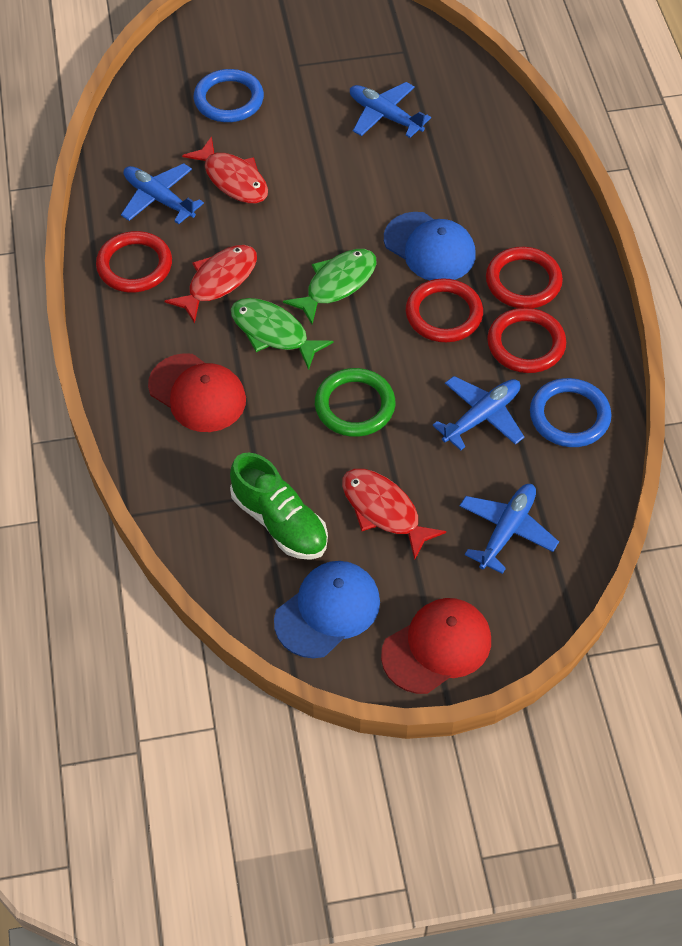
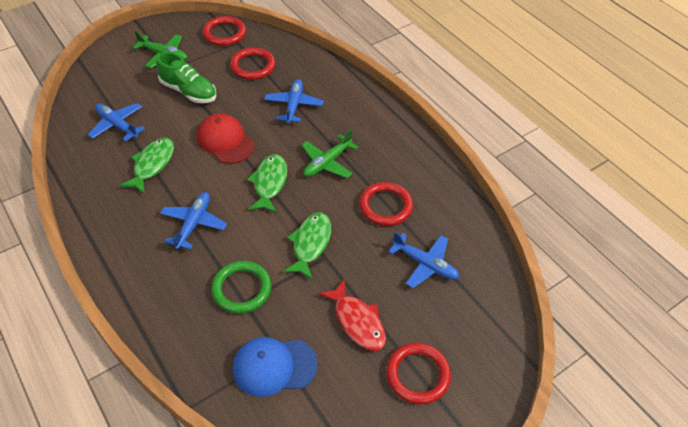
blue cap: 2 -> 1
blue ring: 2 -> 0
green fish: 2 -> 3
green plane: 0 -> 2
red cap: 2 -> 1
red fish: 3 -> 1

